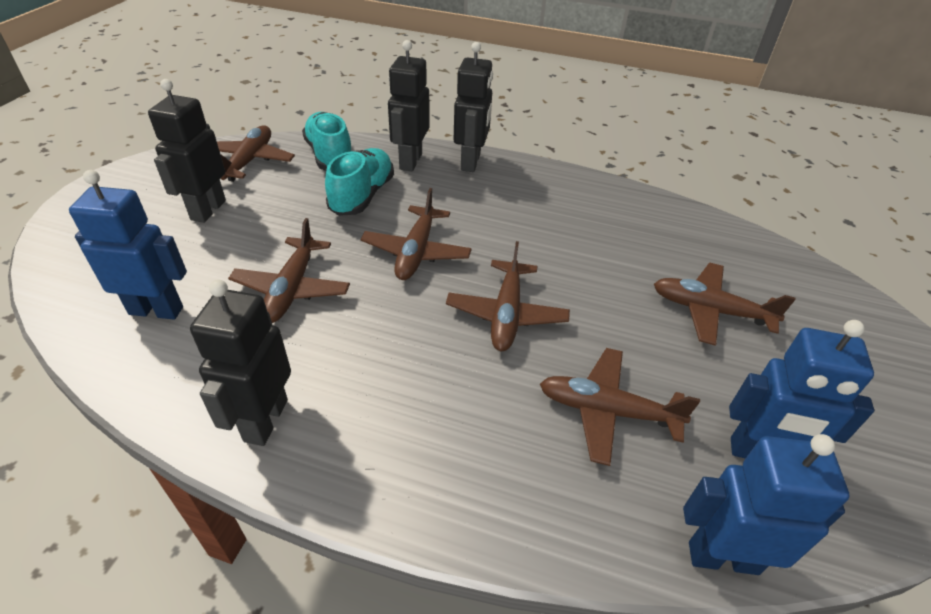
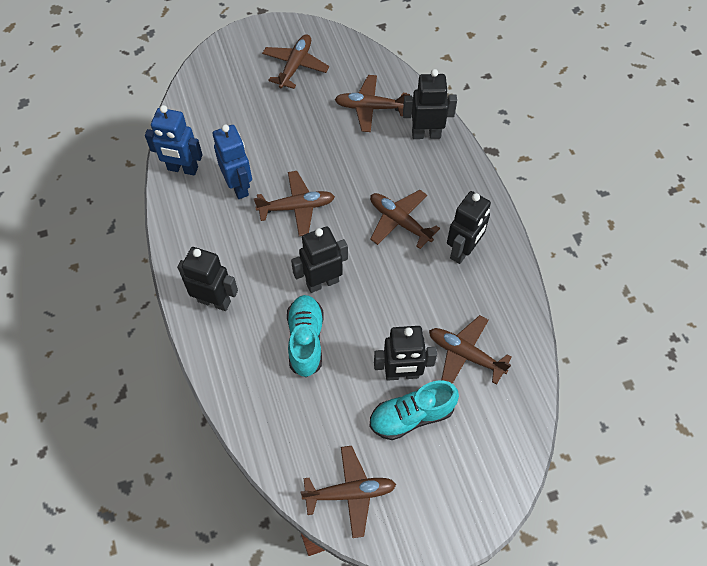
black robot: 4 -> 5
blue robot: 3 -> 2

